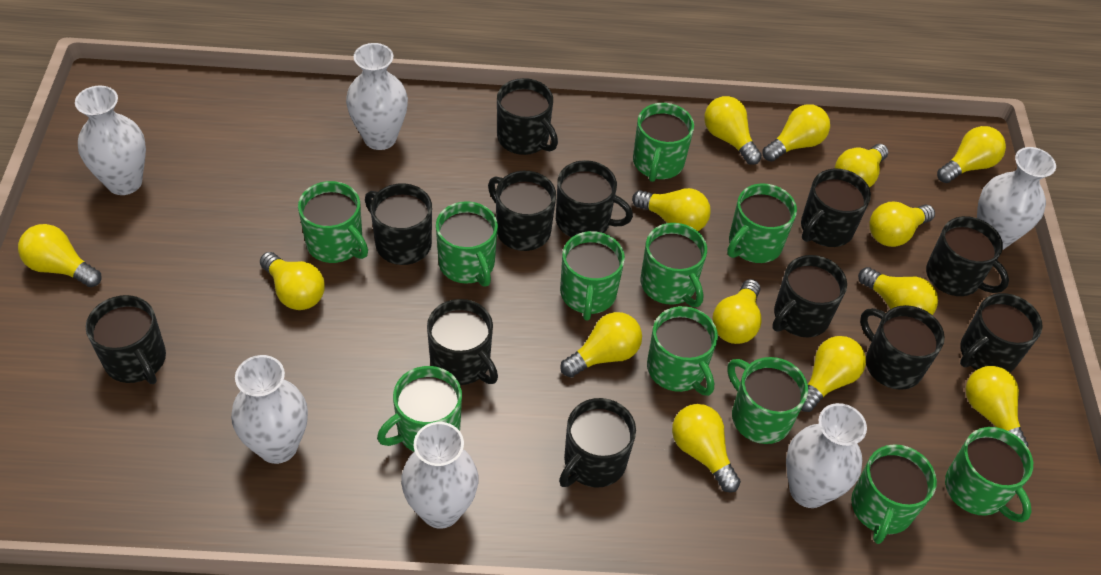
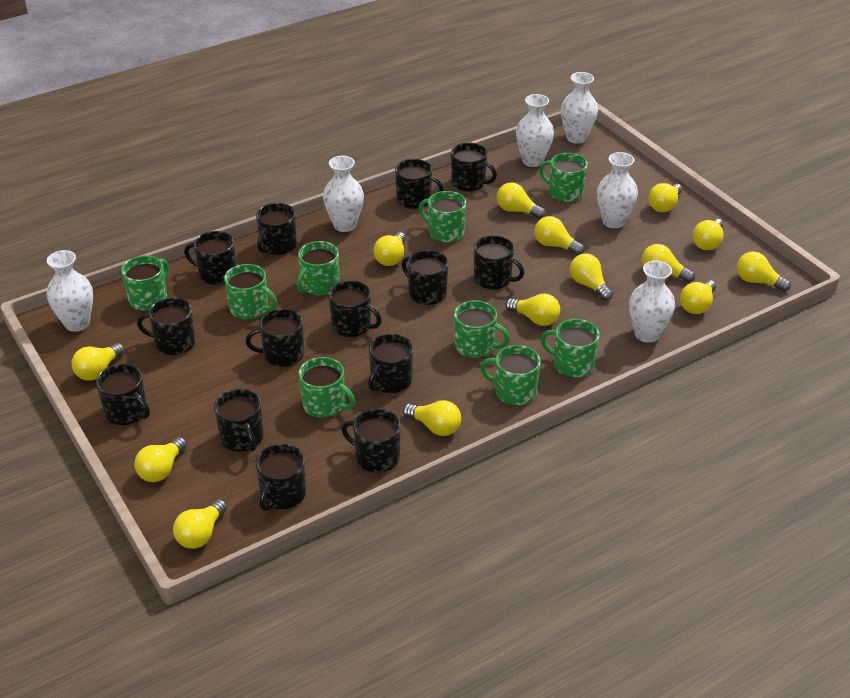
black mug: 12 -> 14
green mug: 11 -> 9

